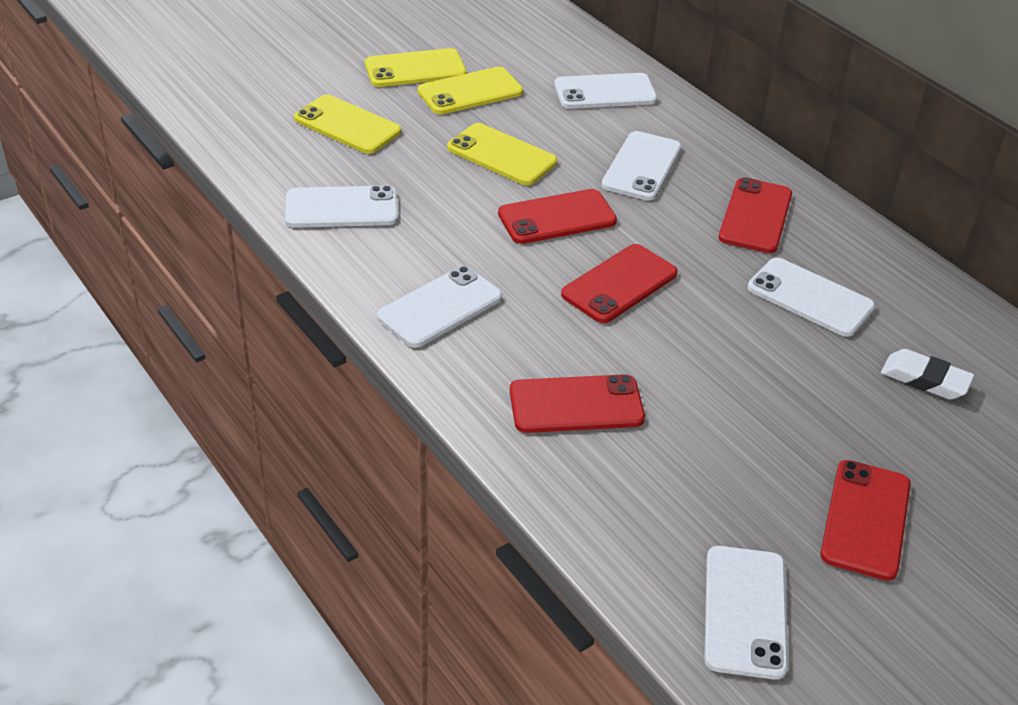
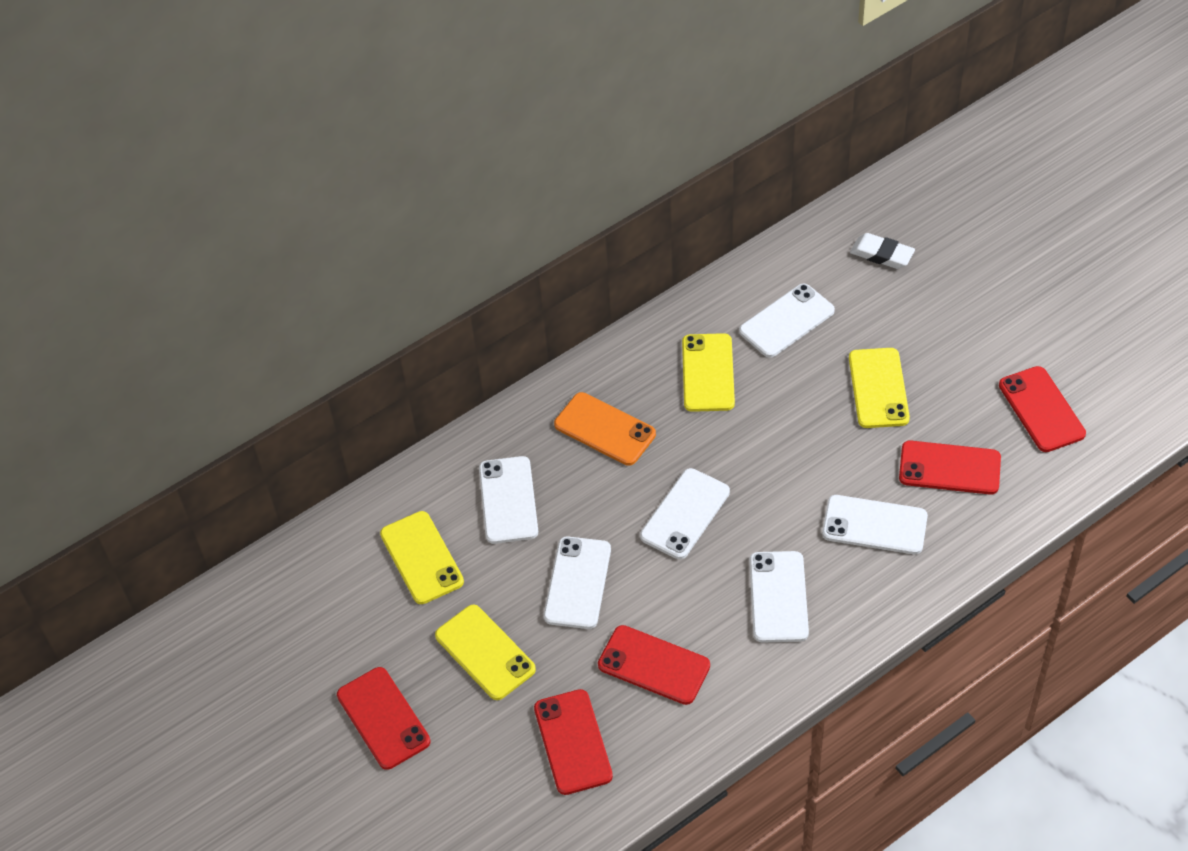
orange phone: 0 -> 1

